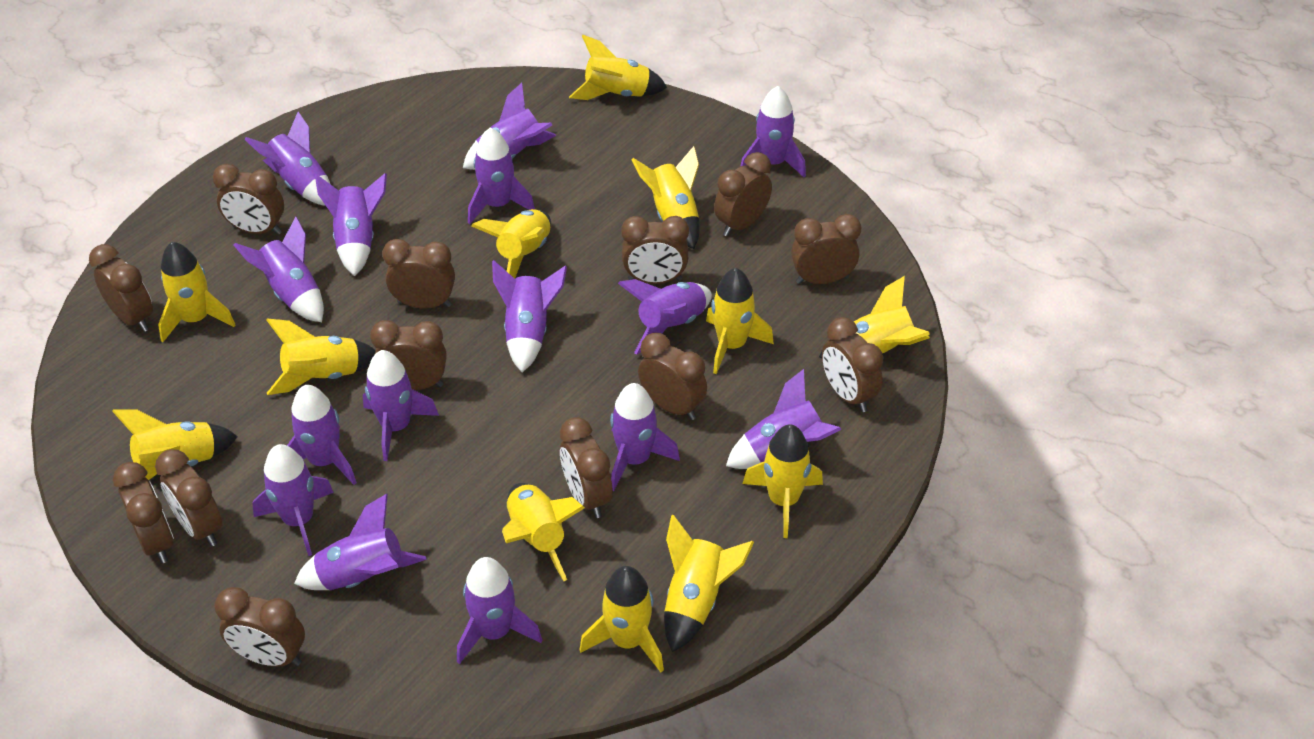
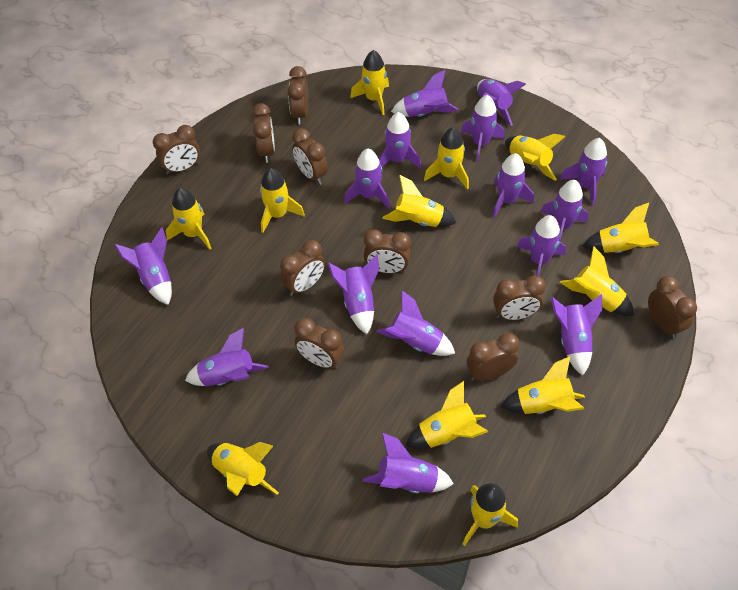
brown clock: 13 -> 10

